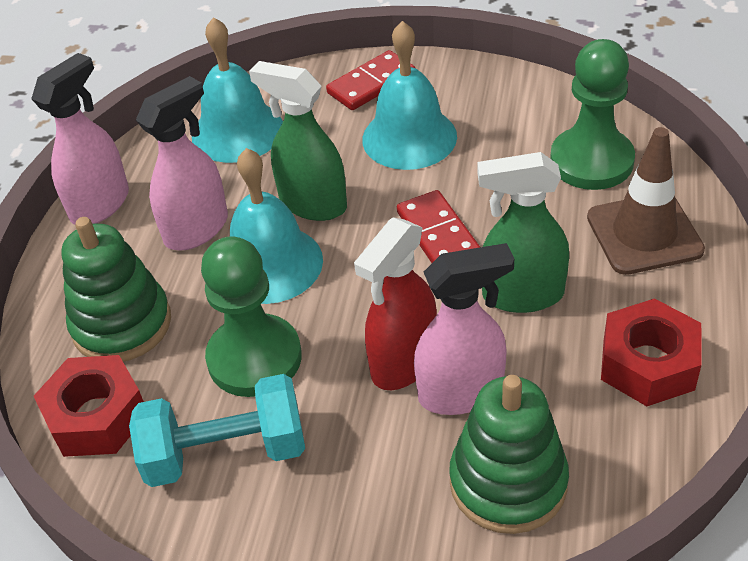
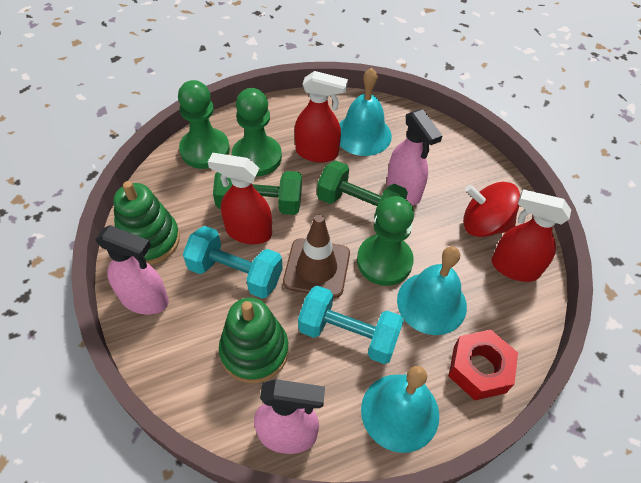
green dumbbell: 0 -> 2
green pawn: 2 -> 3
green spray bottle: 2 -> 0
red domino: 2 -> 0
red nut: 2 -> 1
red spinning top: 0 -> 1
red spray bottle: 1 -> 3
turquoise dumbbell: 1 -> 2

